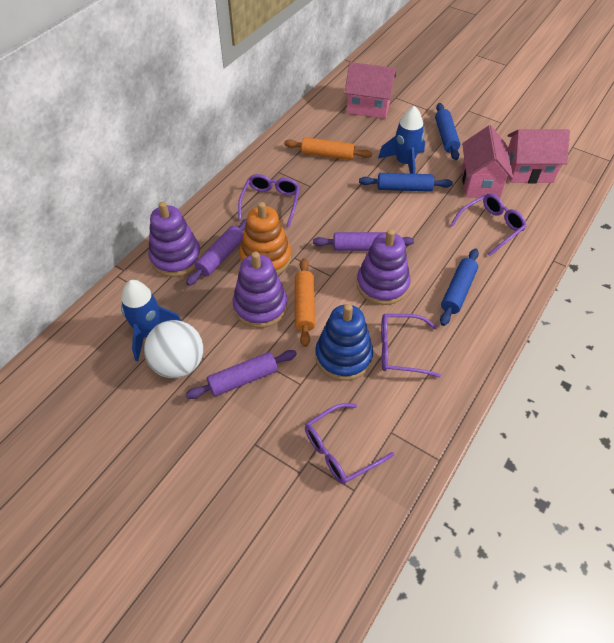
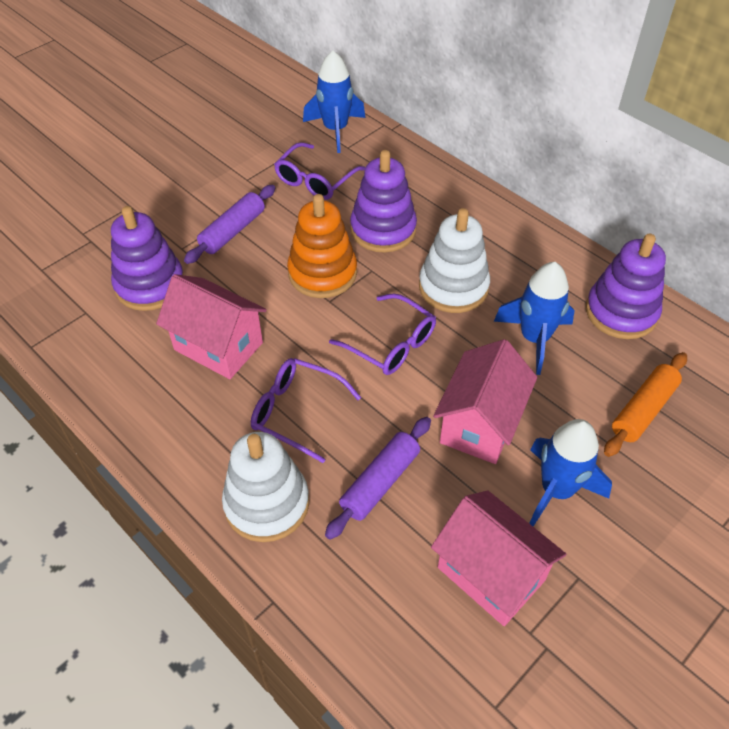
blue rocket: 2 -> 3
blue rolling pin: 3 -> 0
blue stacking toy: 1 -> 0
orange rolling pin: 2 -> 1
purple glasses: 4 -> 3
purple rolling pin: 3 -> 2
white ball: 1 -> 0
white stacking toy: 0 -> 2

